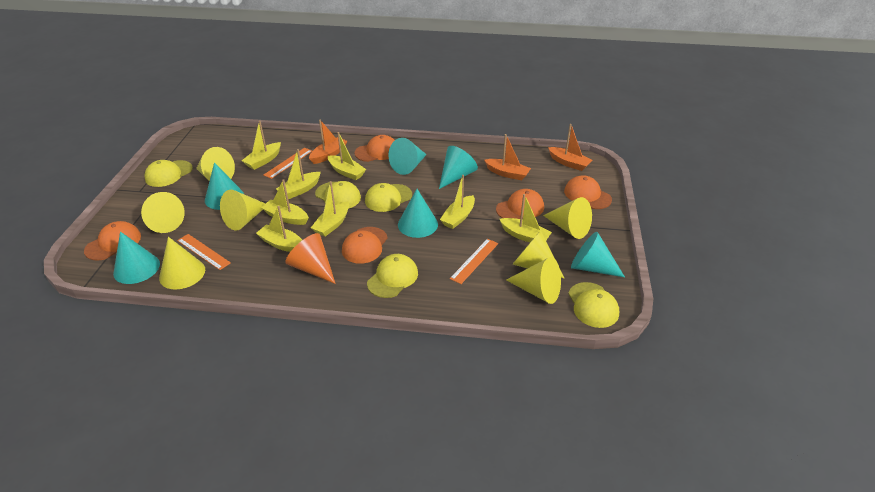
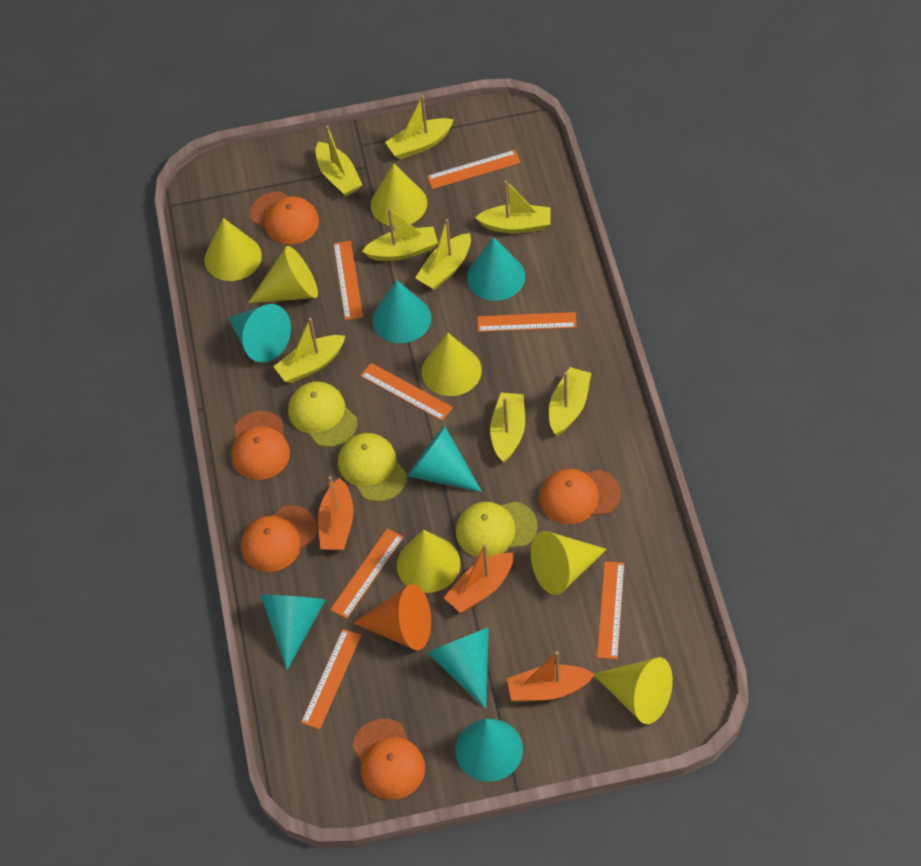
orange ruler: 3 -> 7
turquoise cone: 6 -> 7
yellow cap: 5 -> 3

